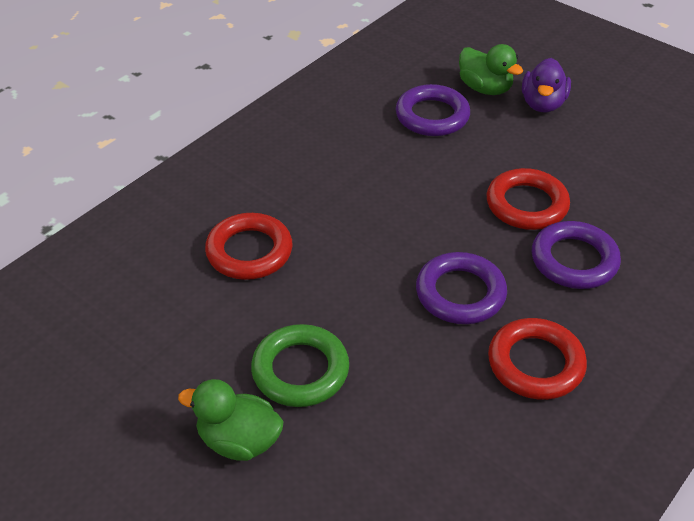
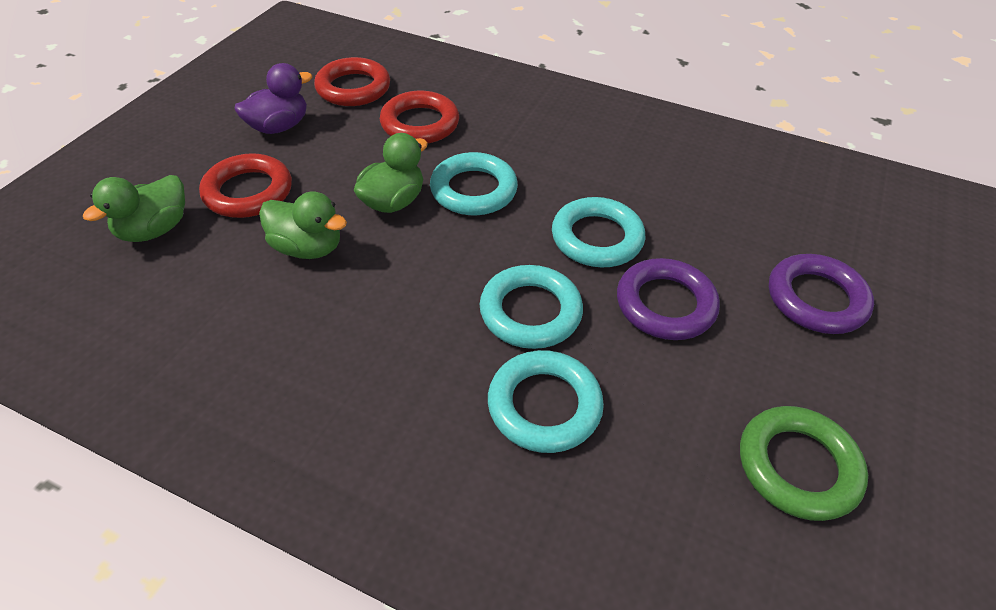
green duck: 2 -> 3
purple ring: 3 -> 2
turquoise ring: 0 -> 4

